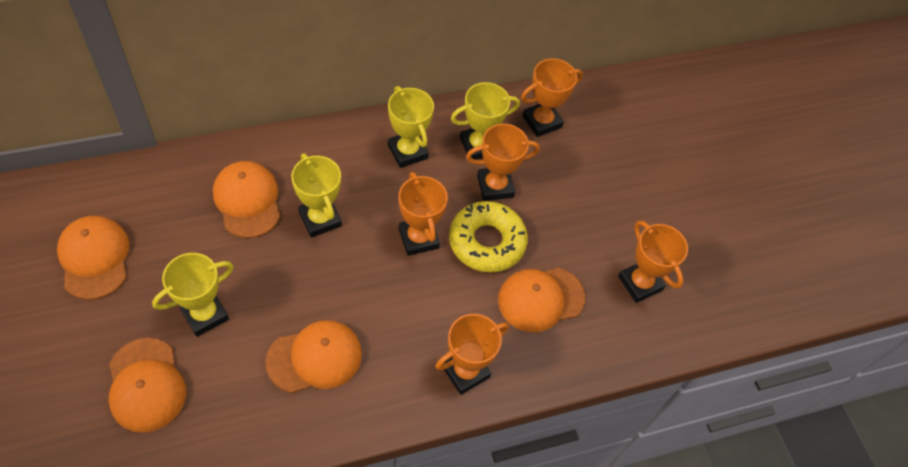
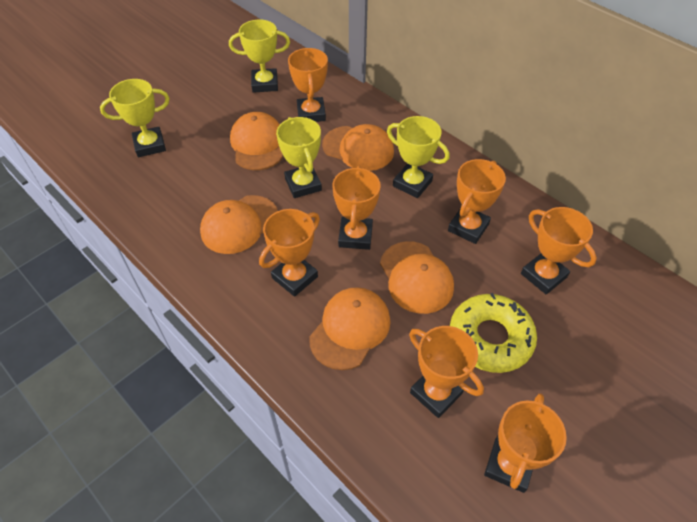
orange trophy: 5 -> 7

